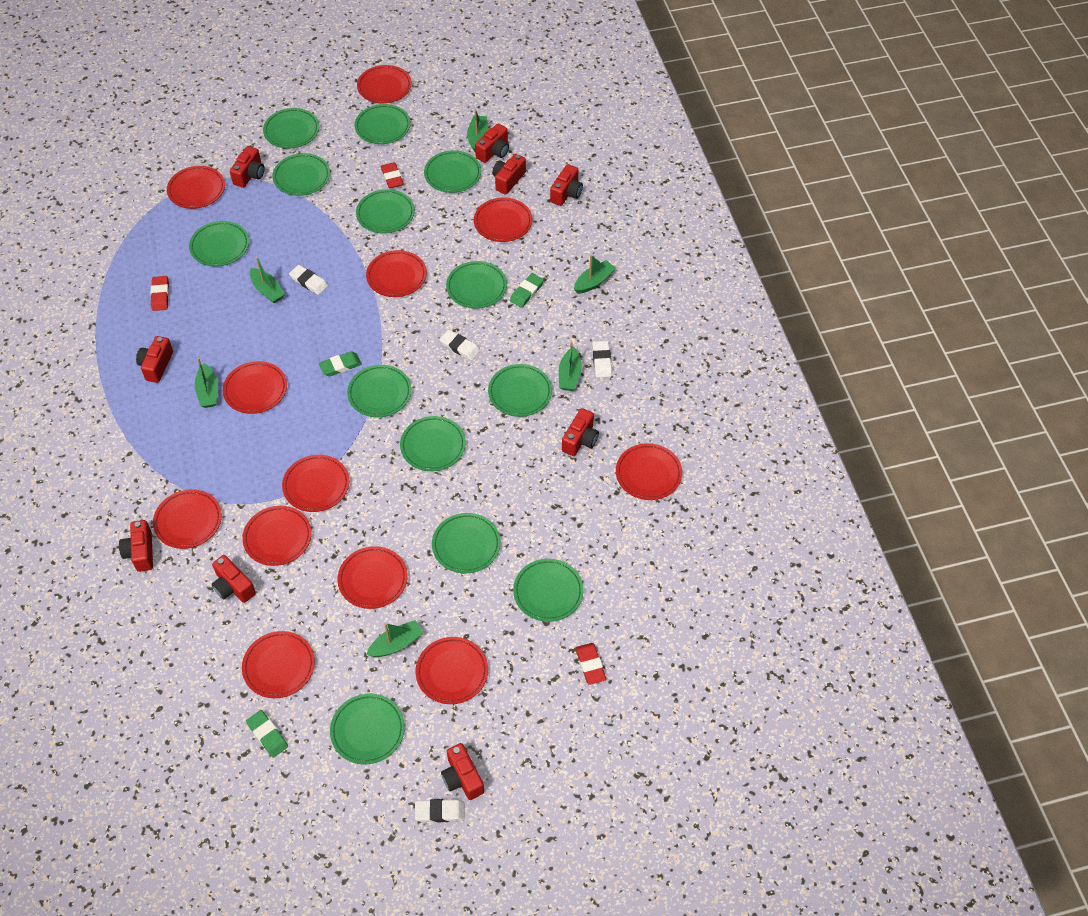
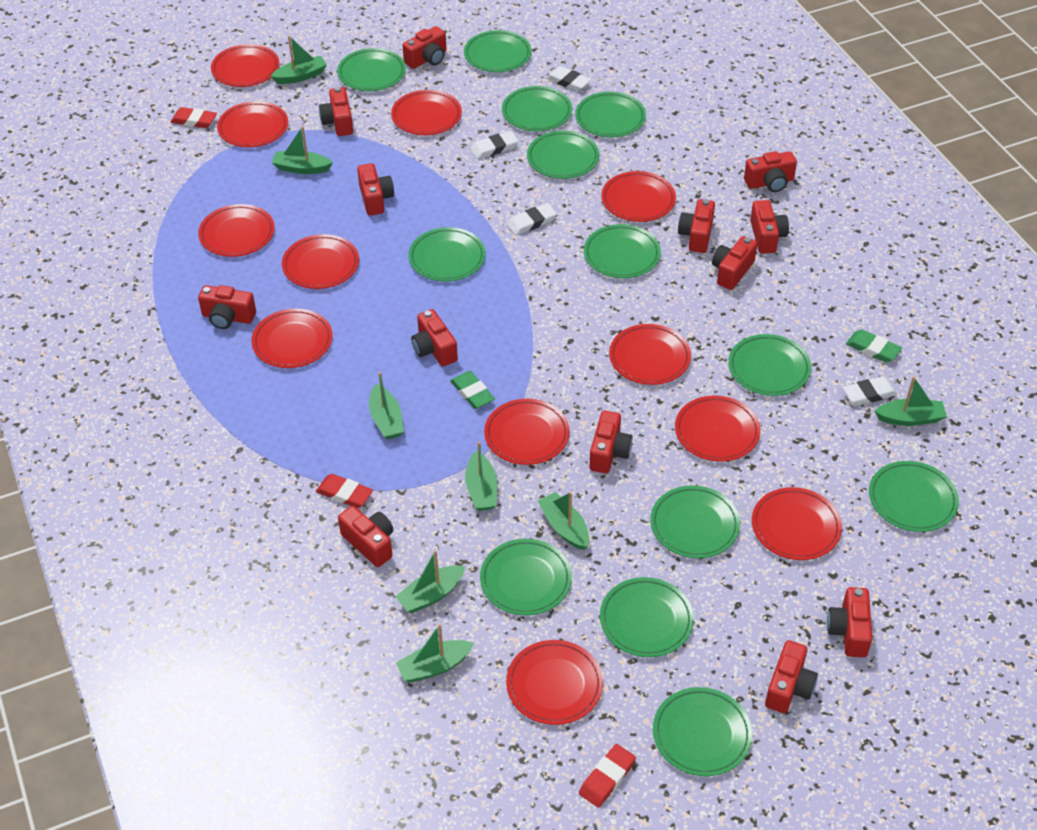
green boat: 6 -> 8
green eraser: 3 -> 2
red camera: 9 -> 13

